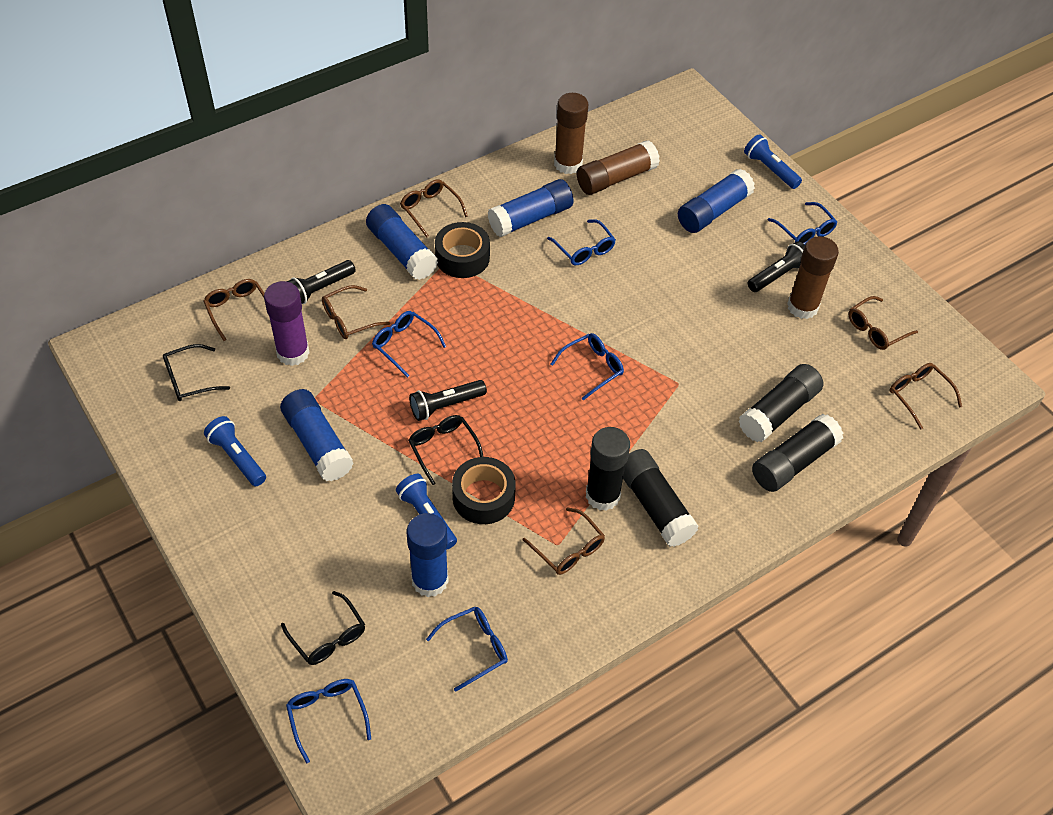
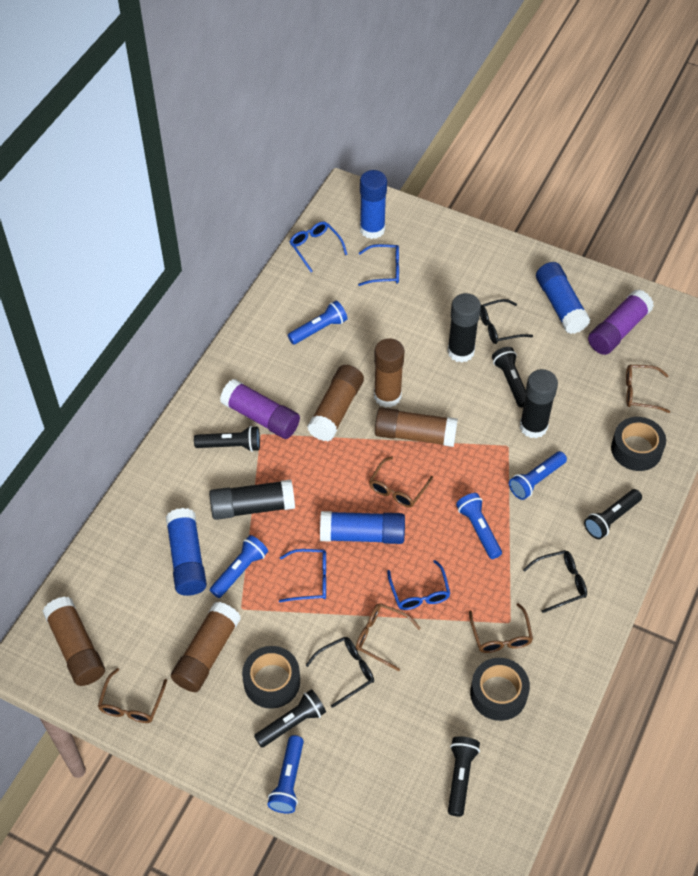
black flashlight: 3 -> 5
black glue stick: 4 -> 3
black tape: 2 -> 3
blue flashlight: 3 -> 5
blue glasses: 6 -> 4
blue glue stick: 5 -> 4
brown glasses: 6 -> 5
brown glue stick: 3 -> 5
purple glue stick: 1 -> 2

